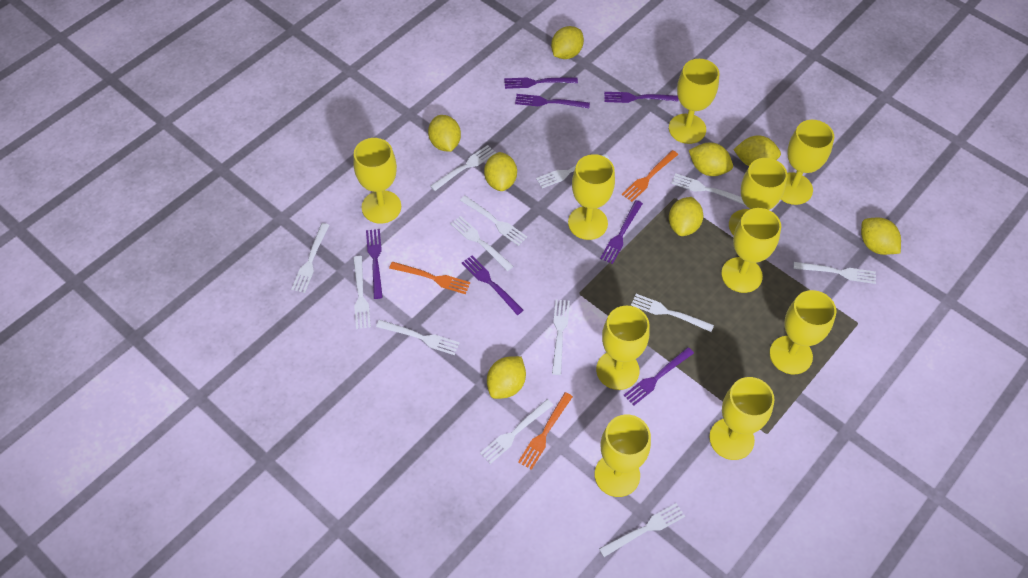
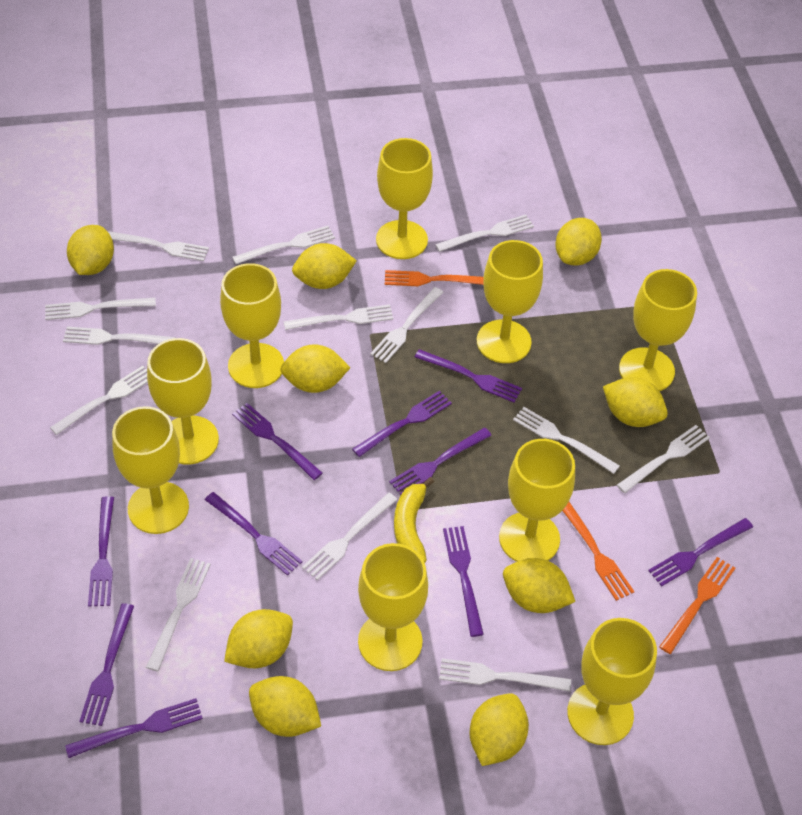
purple fork: 7 -> 10
yellow banana: 0 -> 1
yellow goblet: 10 -> 9
yellow lemon: 8 -> 9

